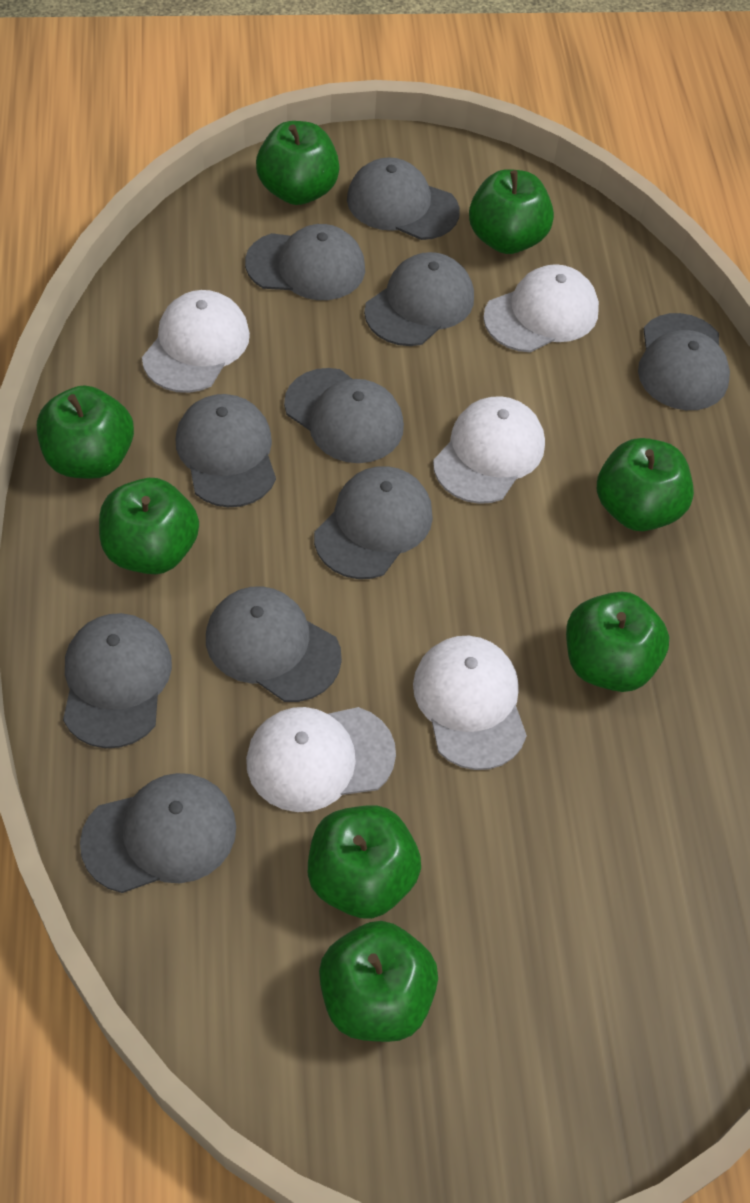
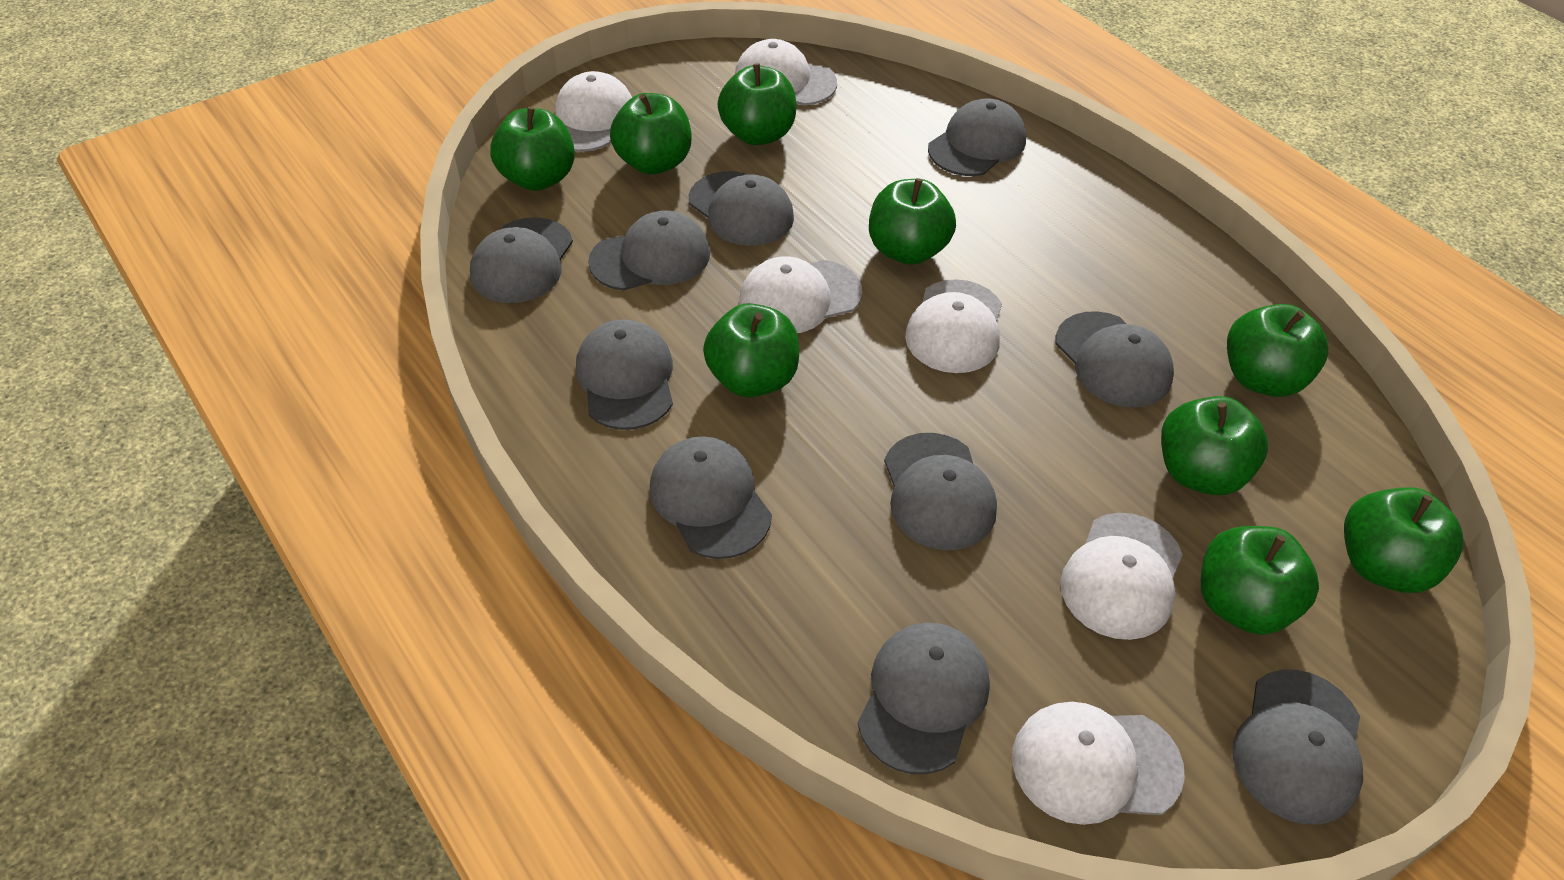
green apple: 8 -> 9
white cap: 5 -> 6

